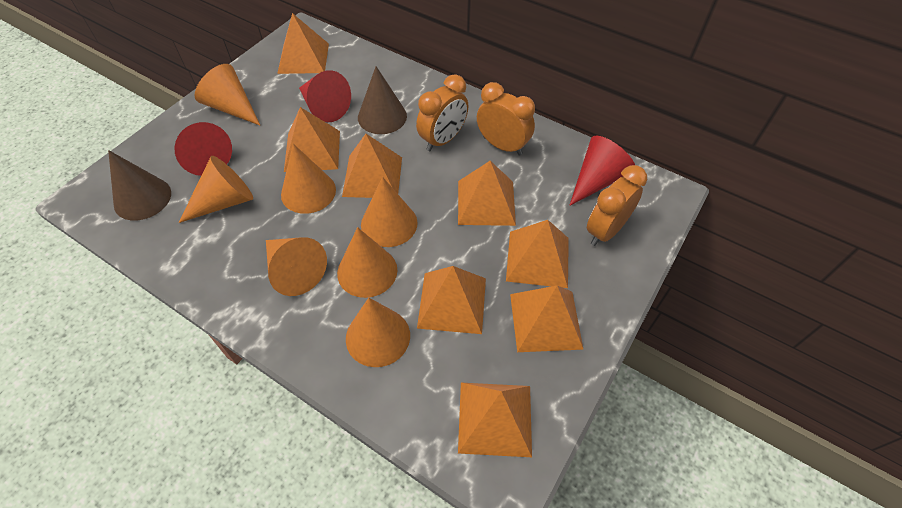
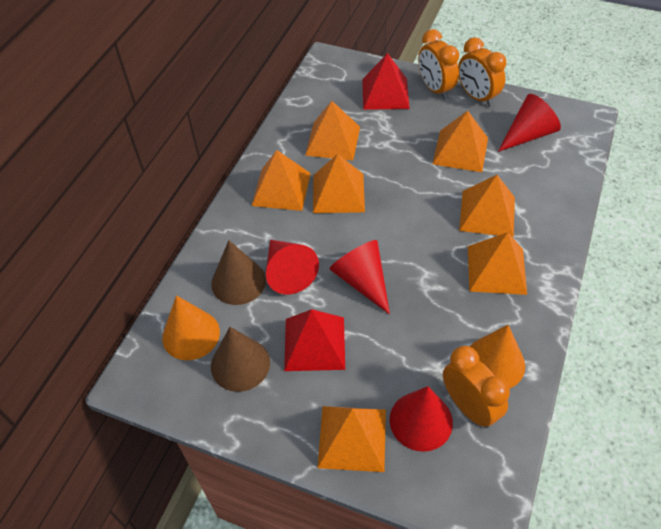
orange cone: 7 -> 2
orange pyramid: 8 -> 7
red cone: 3 -> 4
red pyramid: 0 -> 2

